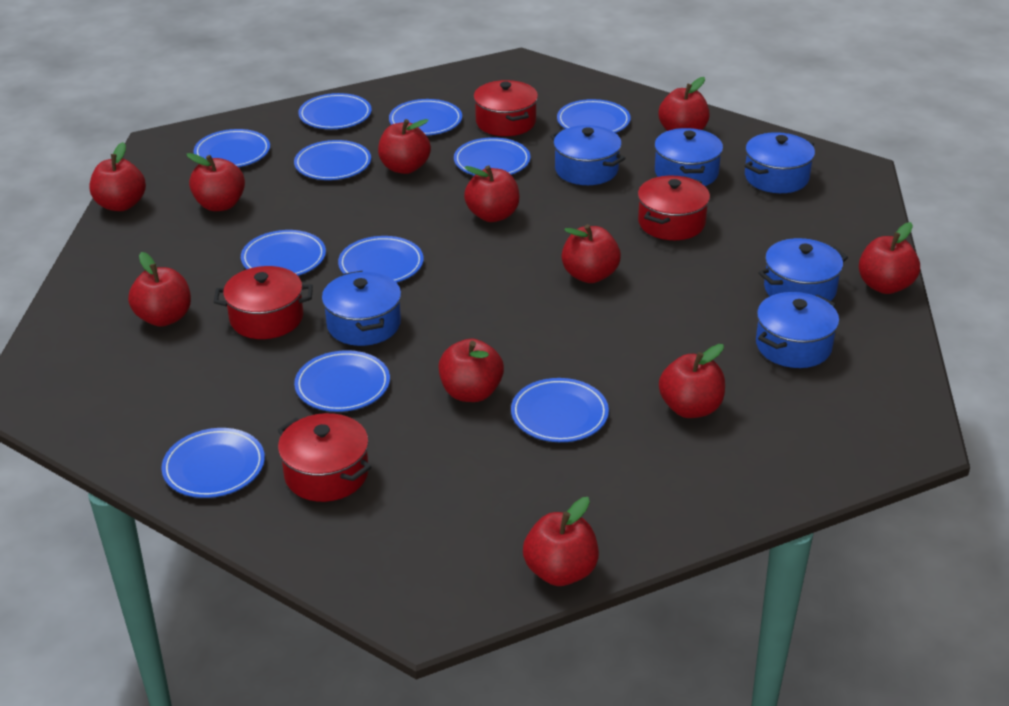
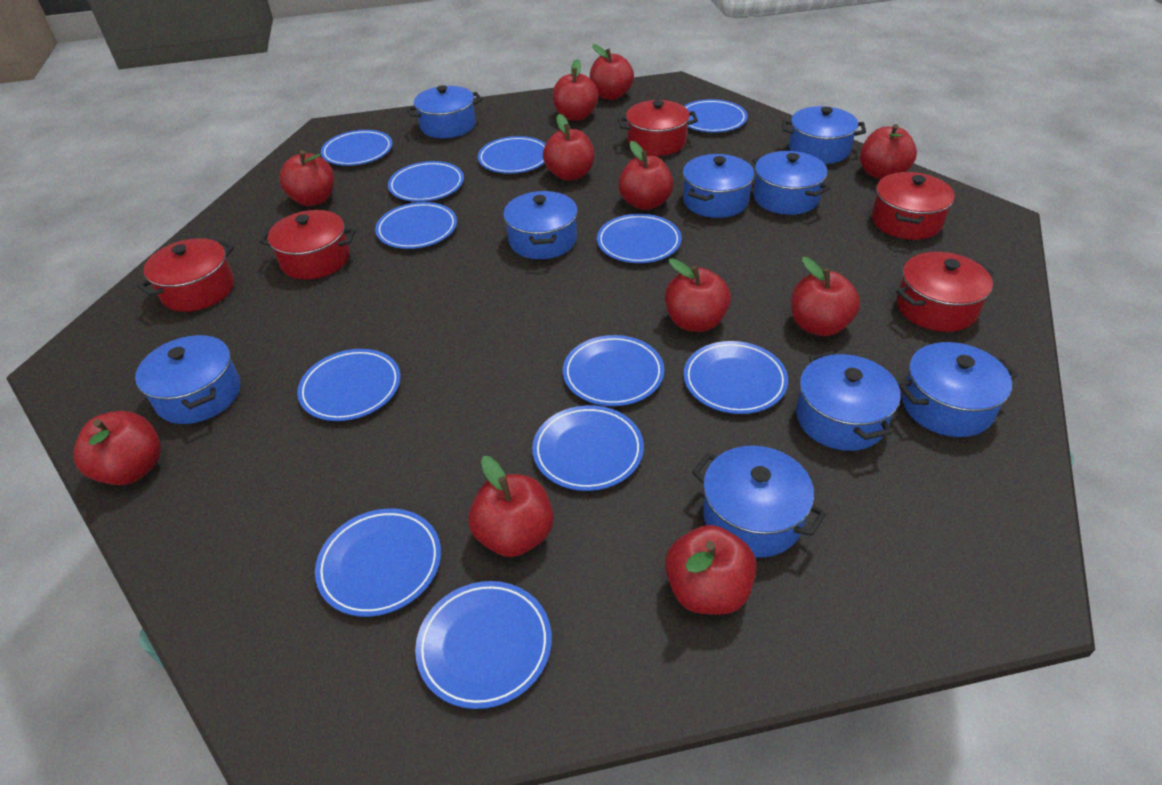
blue plate: 11 -> 12
blue pot: 6 -> 9
red pot: 4 -> 5

